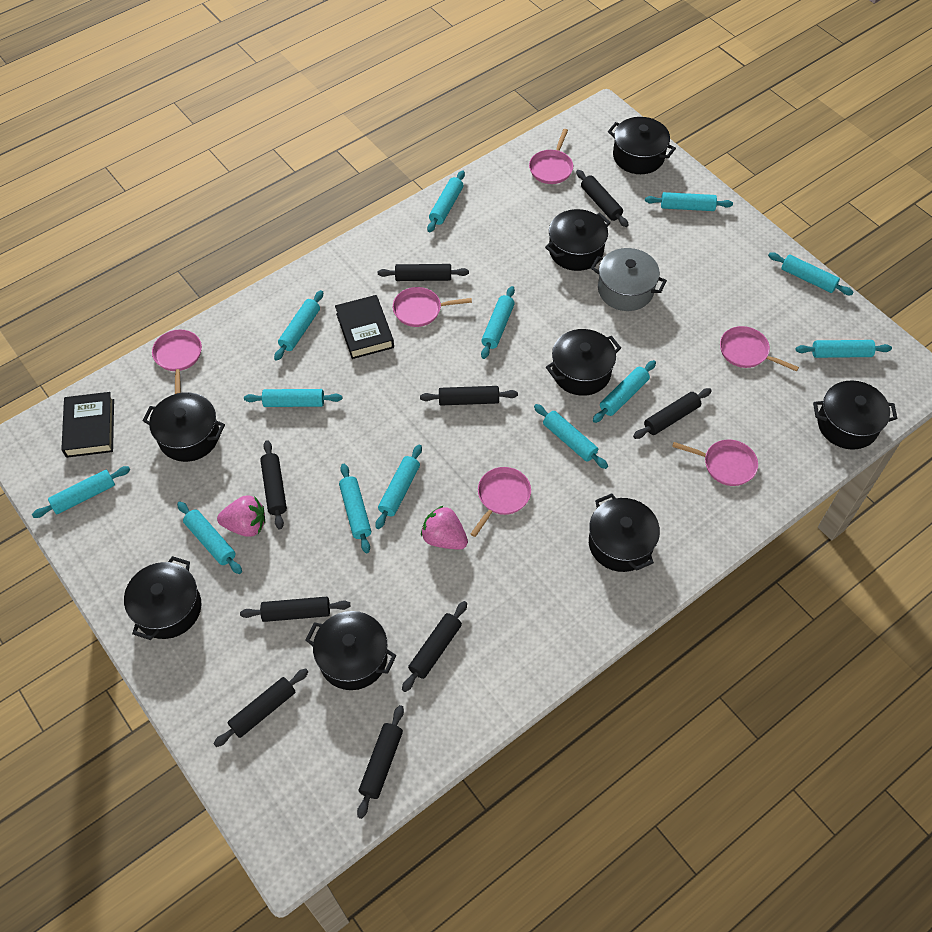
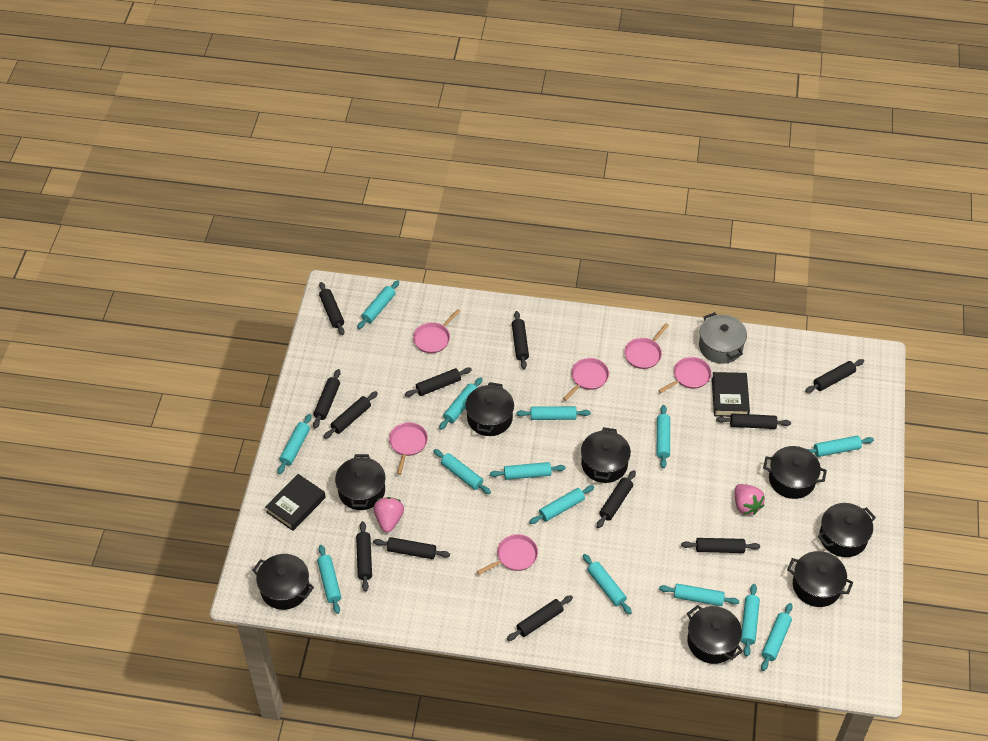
black rolling pin: 9 -> 12
turquoise rolling pin: 13 -> 14

